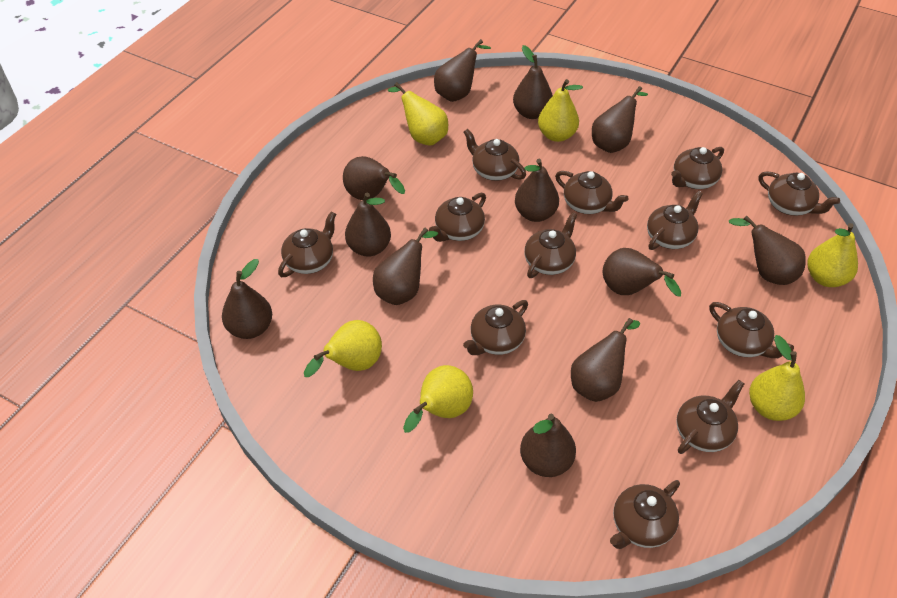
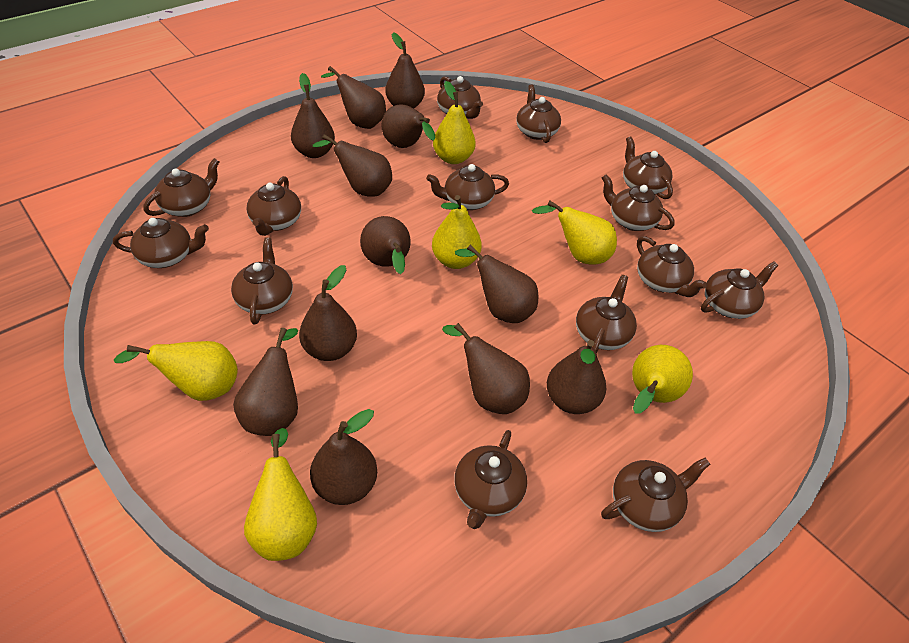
brown teapot: 12 -> 14

